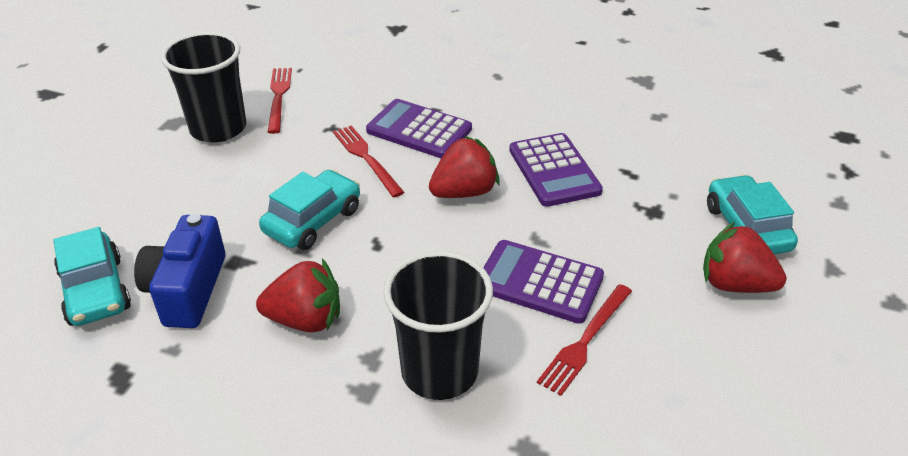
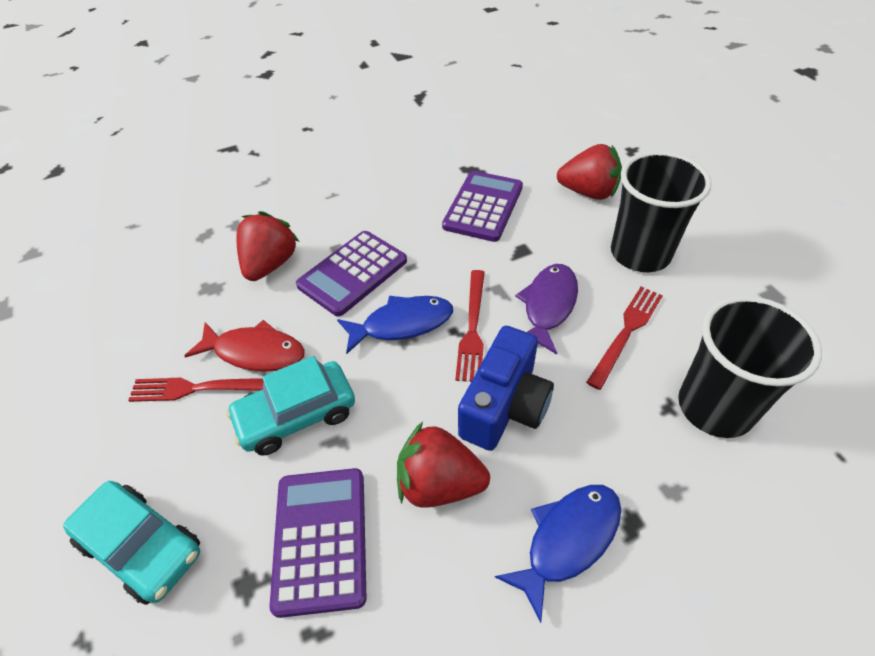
blue fish: 0 -> 2
purple fish: 0 -> 1
red fish: 0 -> 1
turquoise car: 3 -> 2

